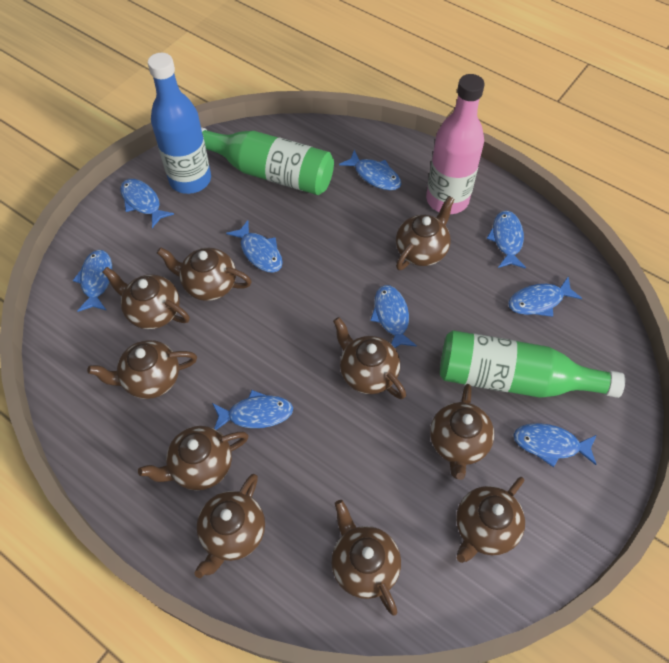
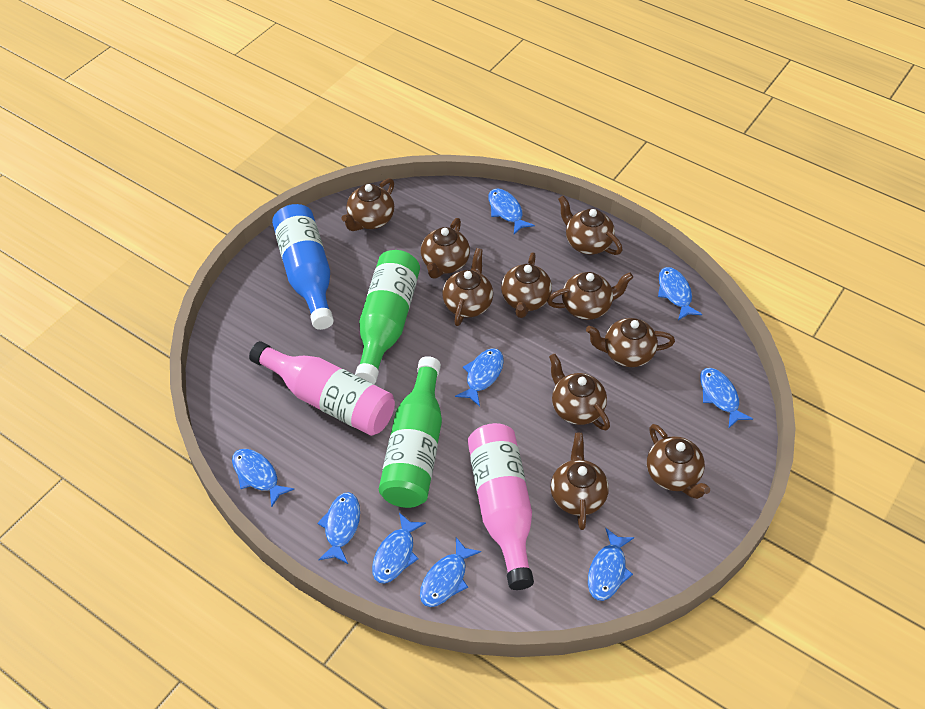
pink bottle: 1 -> 2

